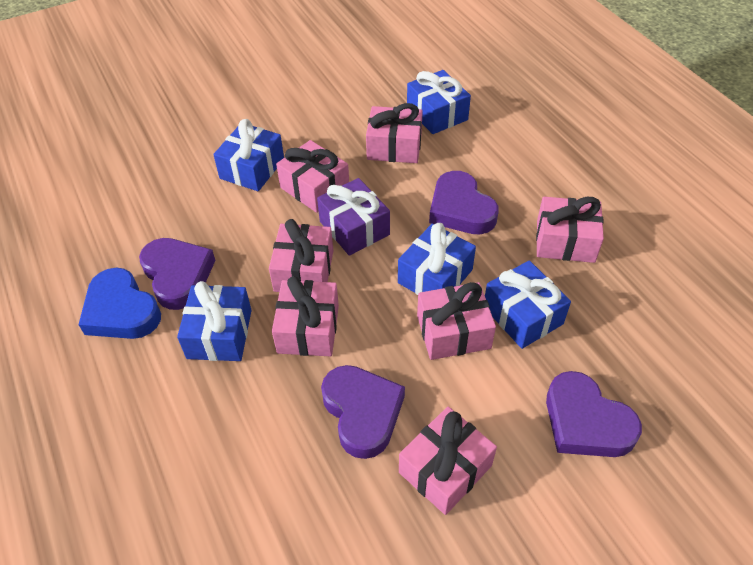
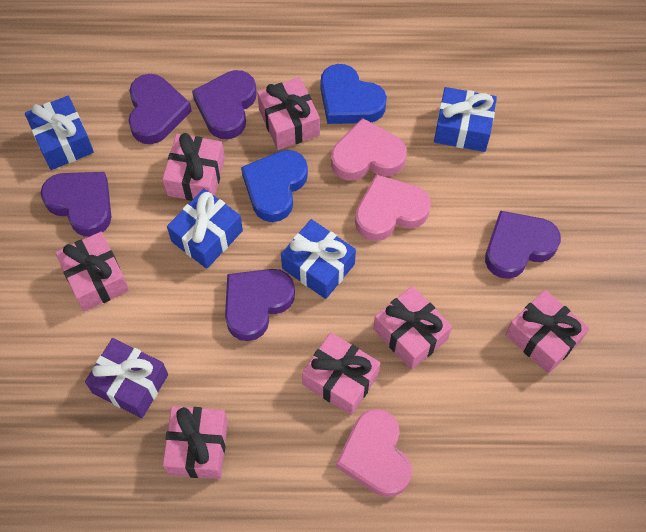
blue gift: 5 -> 4
blue heart: 1 -> 2
pink heart: 0 -> 3
purple heart: 4 -> 5

